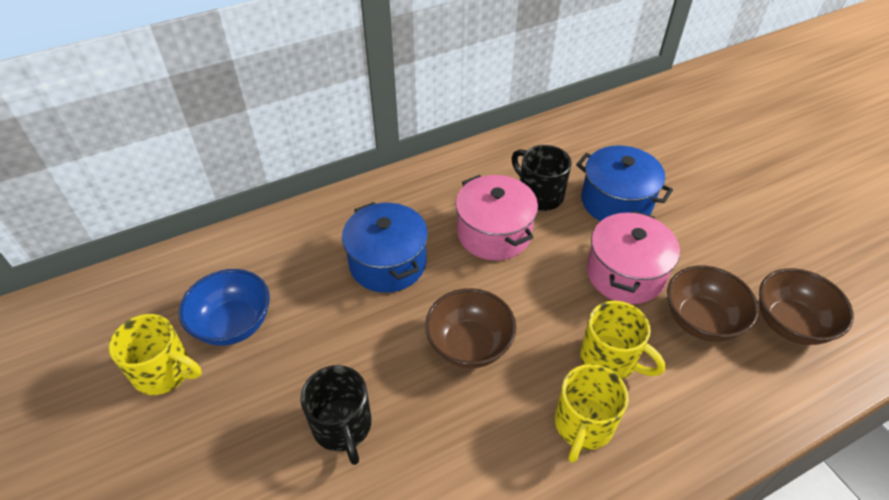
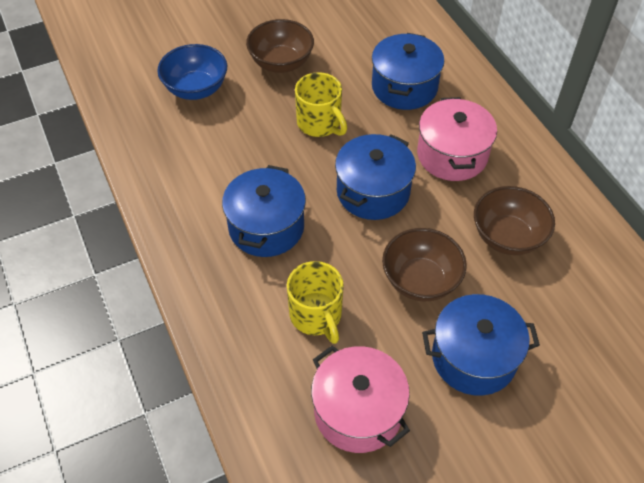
black mug: 2 -> 0
blue pot: 2 -> 4
yellow mug: 3 -> 2

